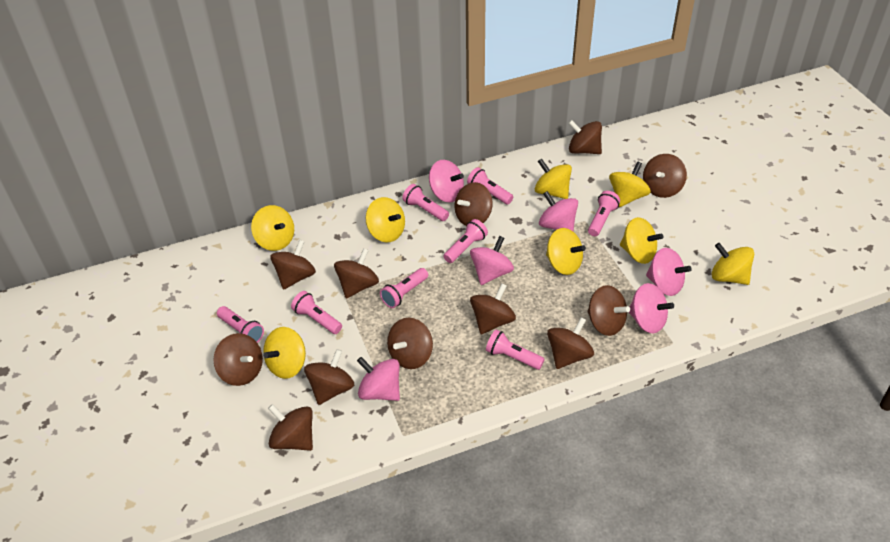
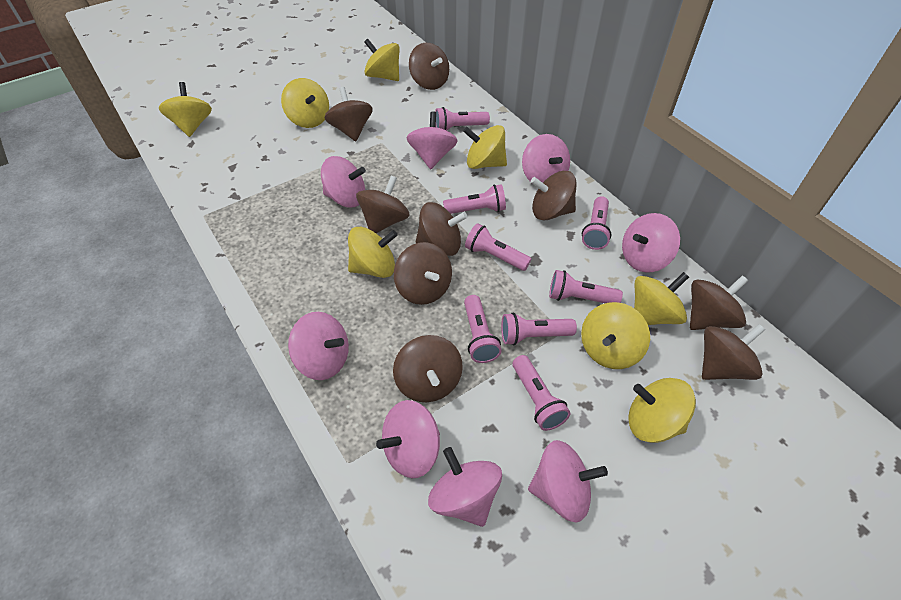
brown spinning top: 12 -> 9
pink spinning top: 6 -> 8

